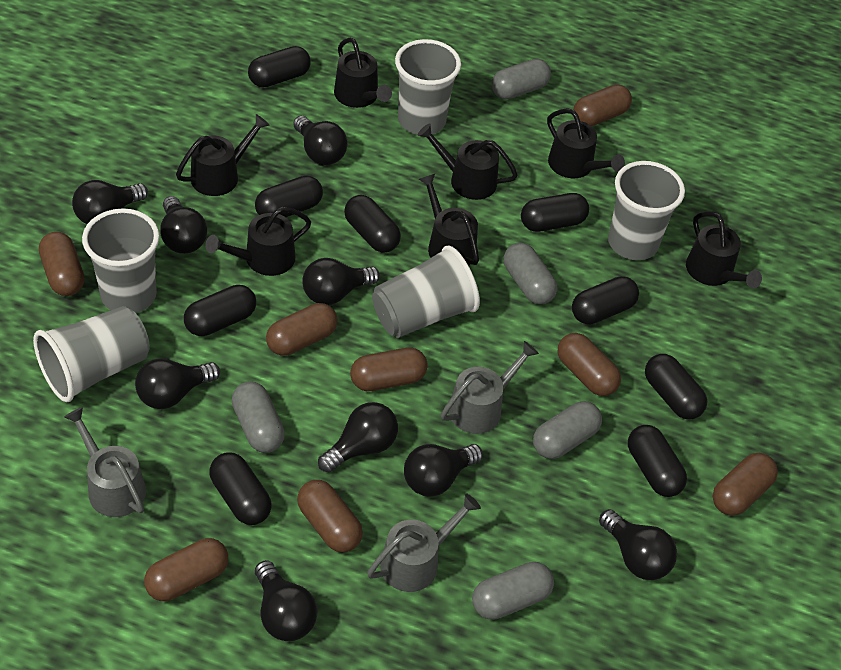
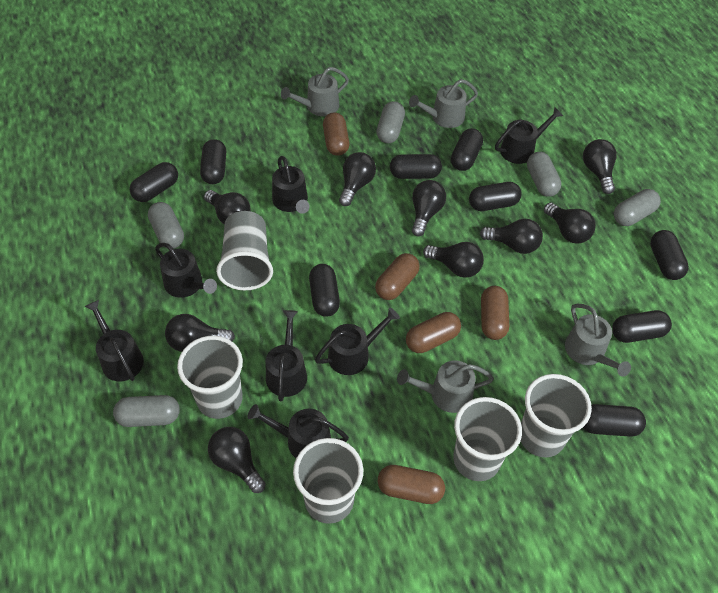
brown capsule: 8 -> 5
grey watering can: 3 -> 4

